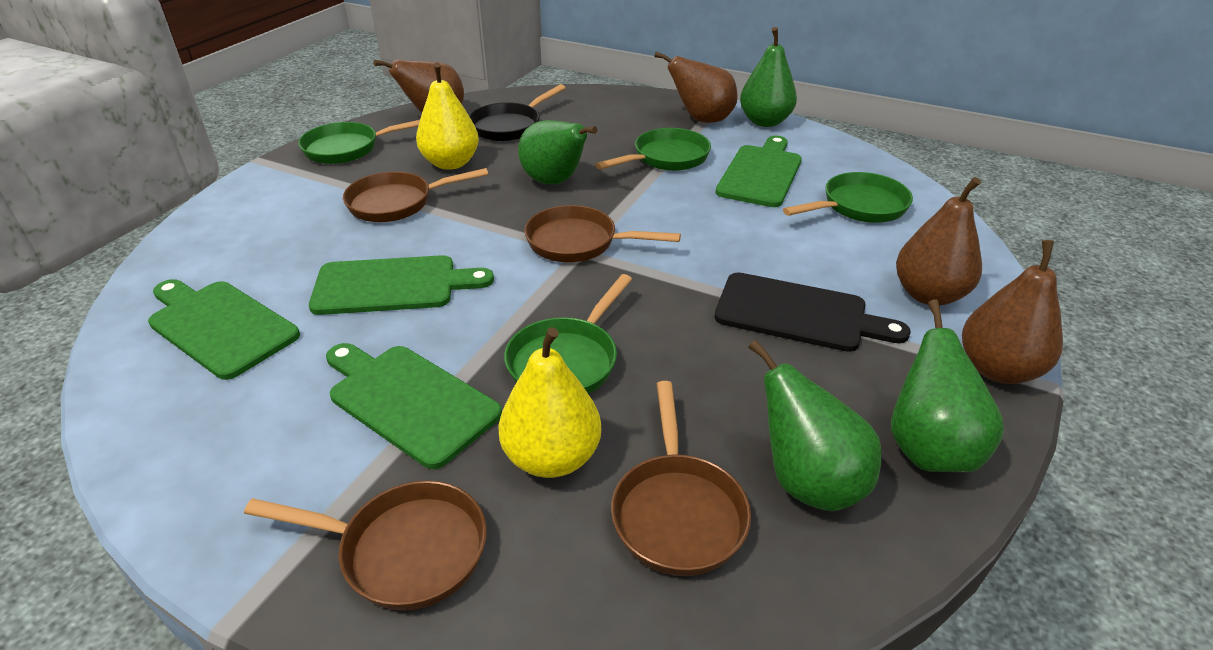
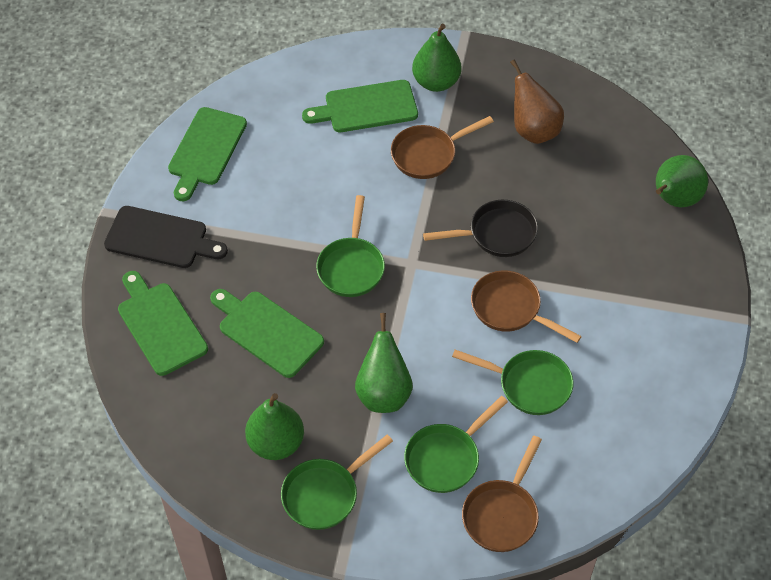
brown pan: 4 -> 3
brown pear: 4 -> 1
yellow pear: 2 -> 0

